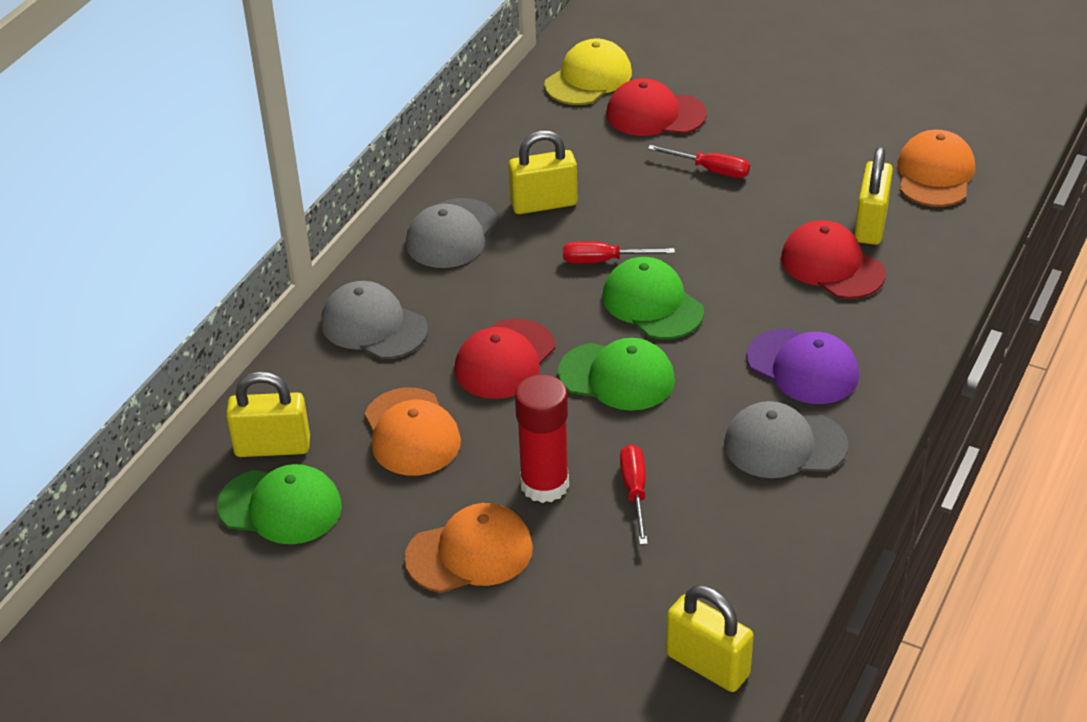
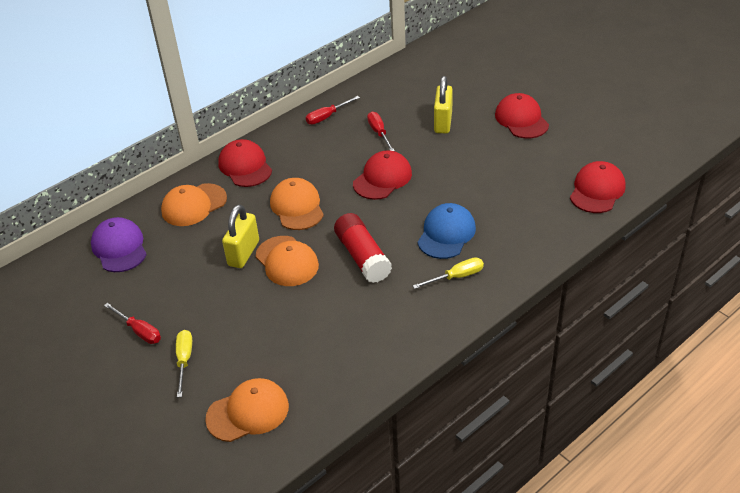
blue cap: 0 -> 1
green cap: 3 -> 0
grey cap: 3 -> 0
orange cap: 3 -> 4
red cap: 3 -> 4
yellow cap: 1 -> 0
yellow padlock: 4 -> 2
yellow screwdriver: 0 -> 2

